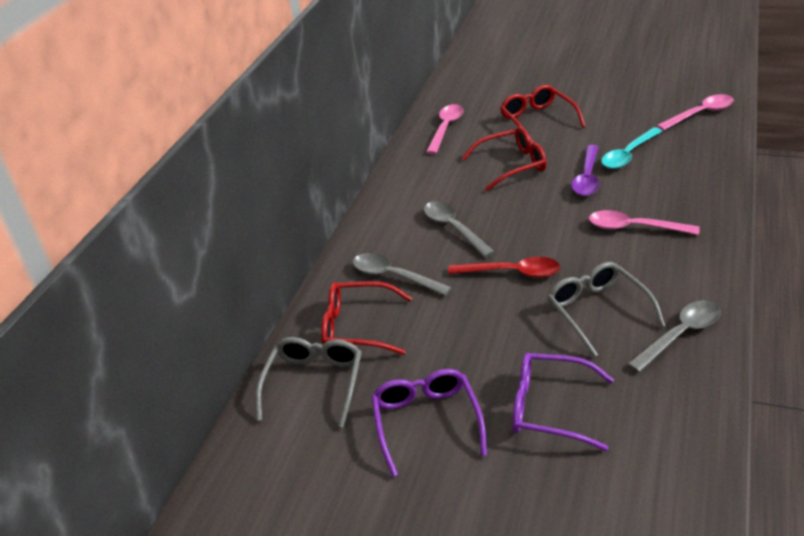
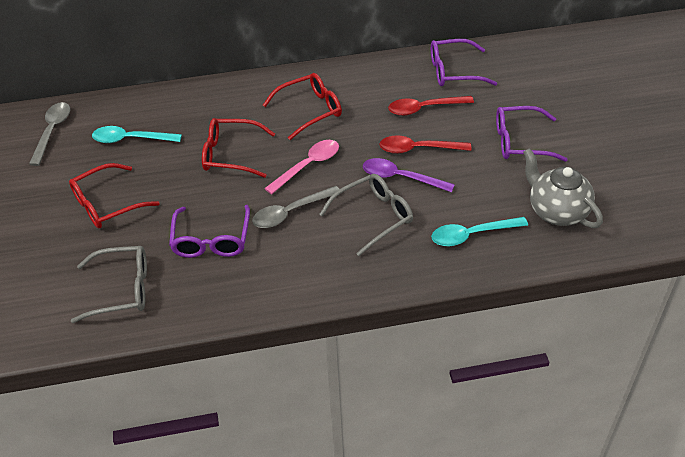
grey spoon: 3 -> 2
grey teapot: 0 -> 1
pink spoon: 3 -> 1
purple glasses: 2 -> 3
red spoon: 1 -> 2
turquoise spoon: 1 -> 2

